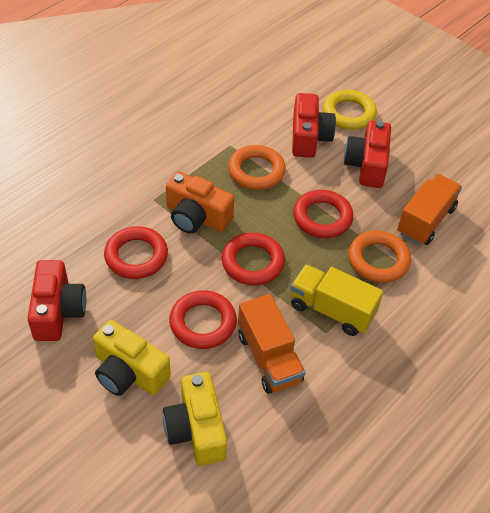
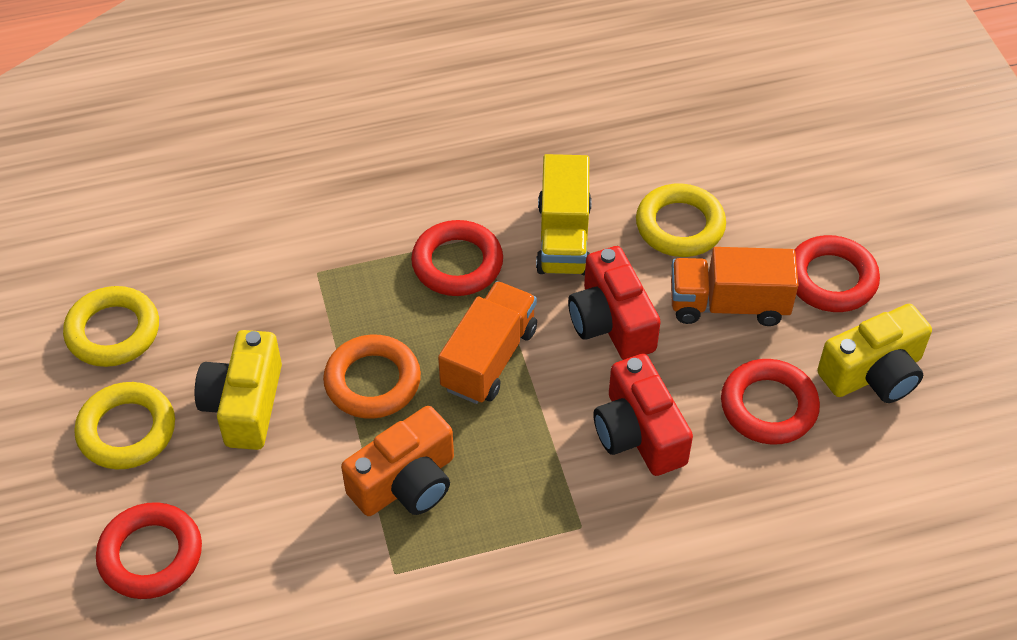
orange ring: 2 -> 1
red camera: 3 -> 2
yellow ring: 1 -> 3

